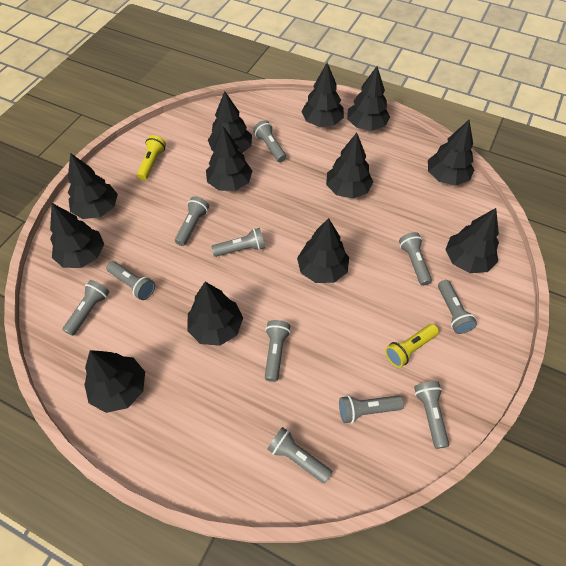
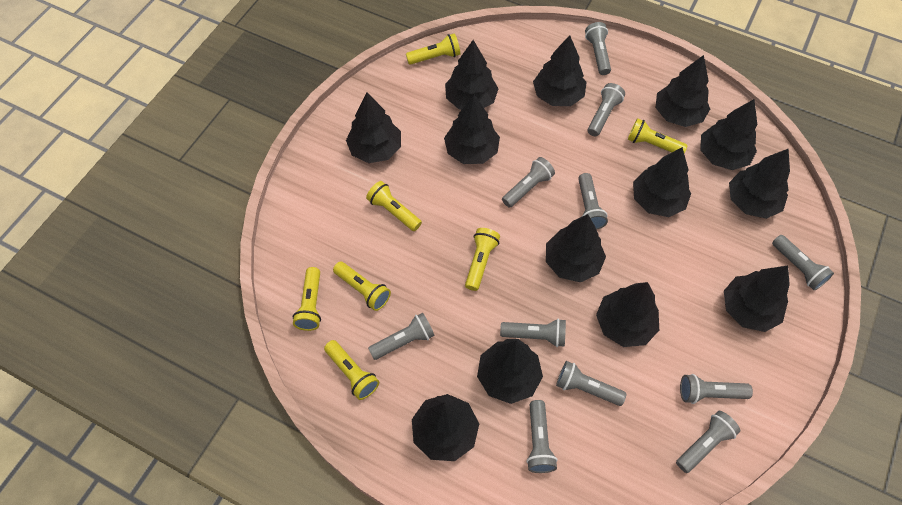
black tree: 12 -> 13
yellow flashlight: 2 -> 7

